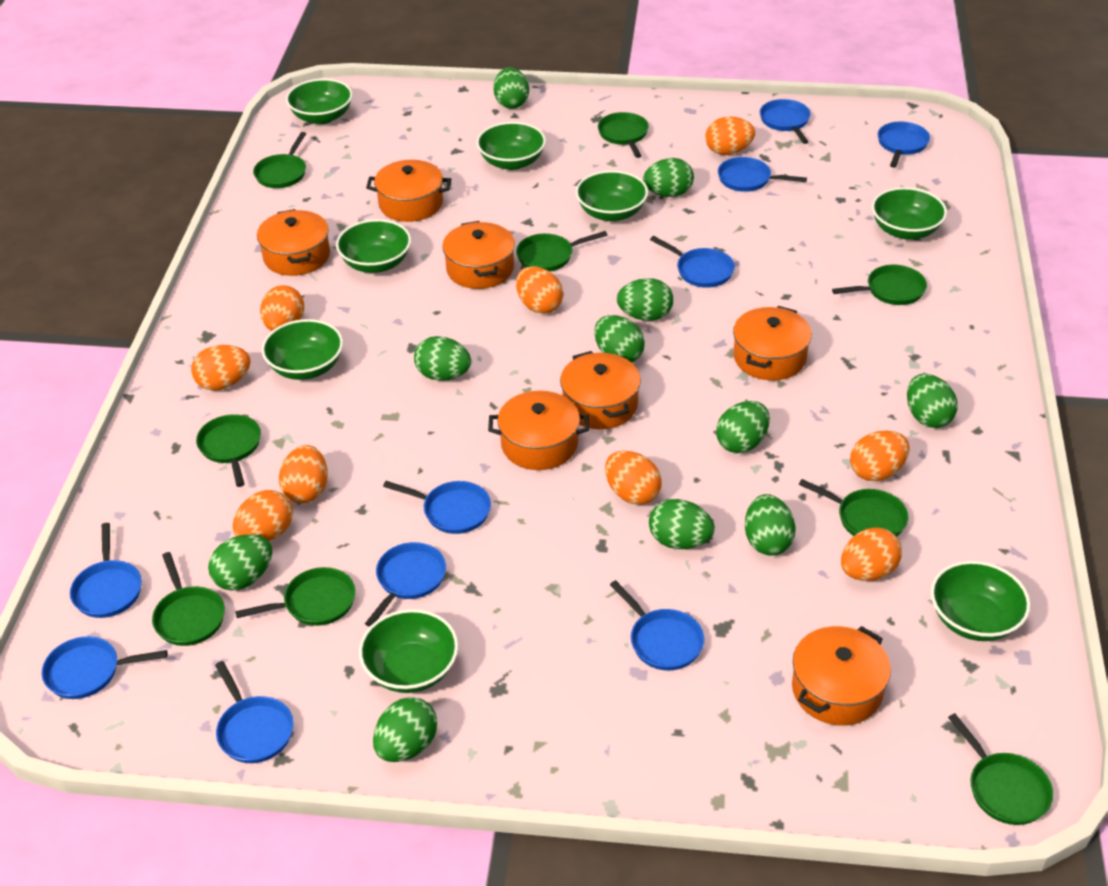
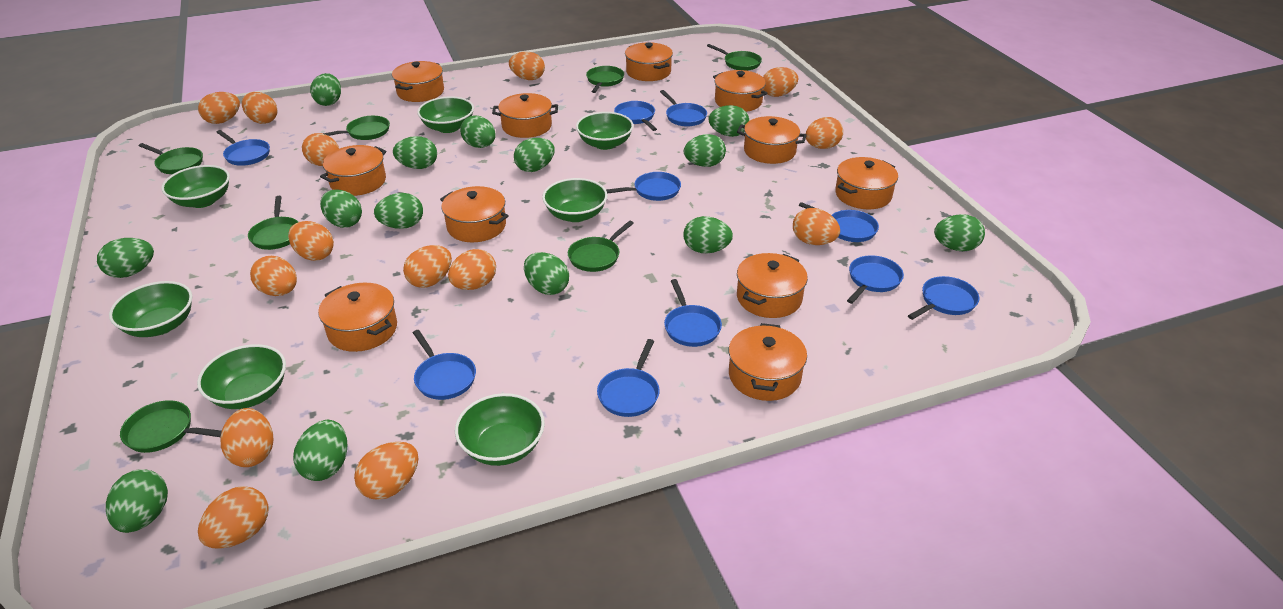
green bowl: 8 -> 7
green egg: 11 -> 14
green pan: 9 -> 7
orange egg: 9 -> 14
orange pot: 7 -> 11

